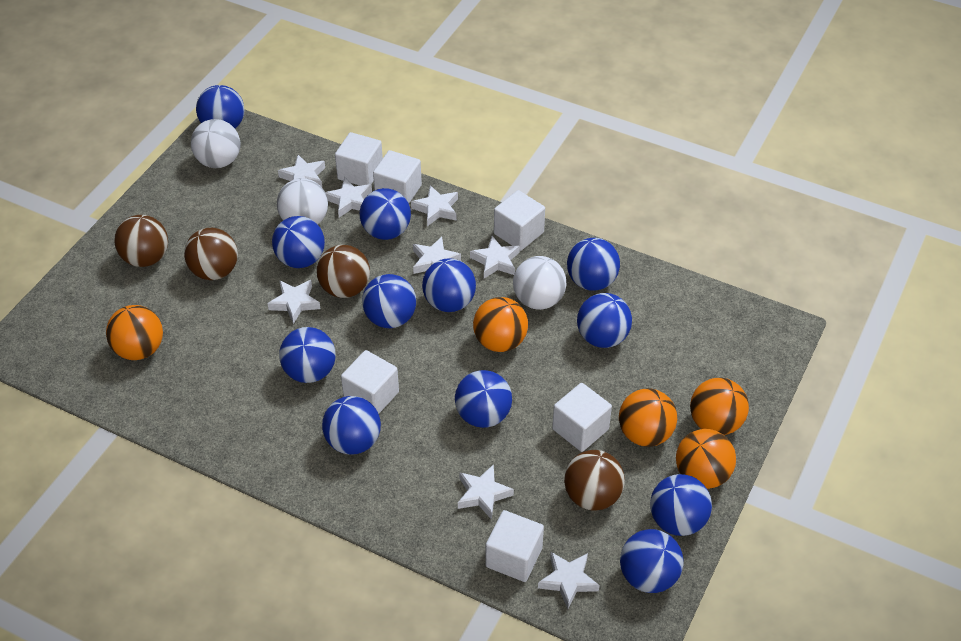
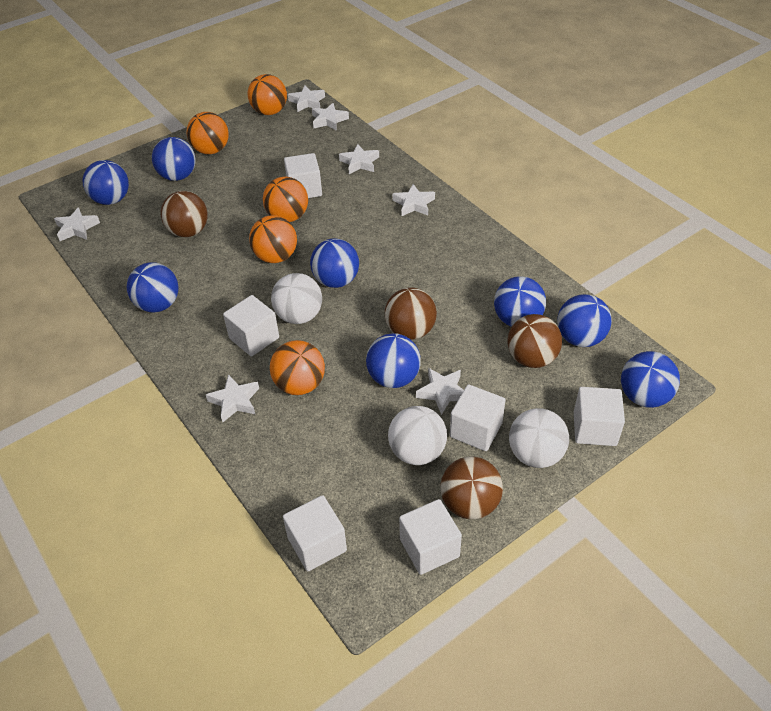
blue ball: 12 -> 8
white star: 8 -> 7

